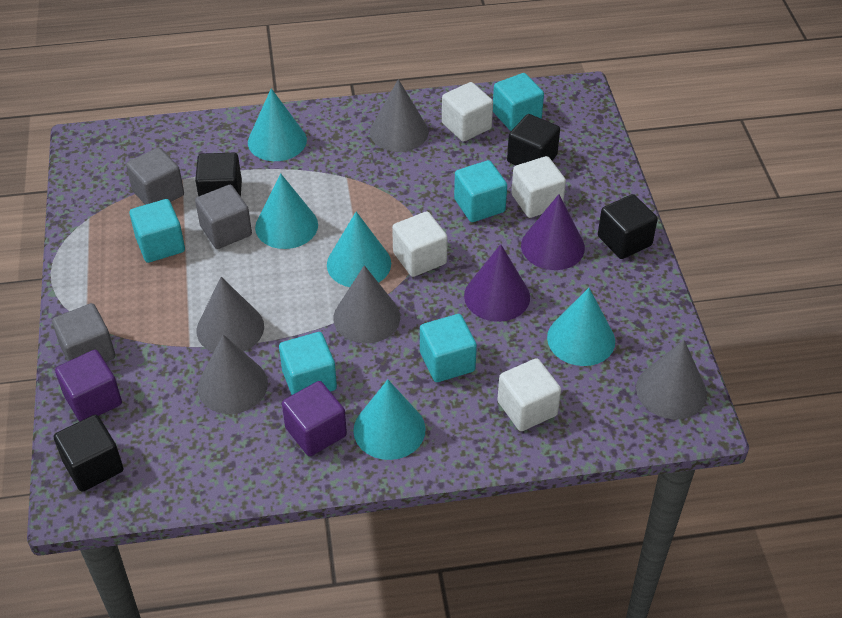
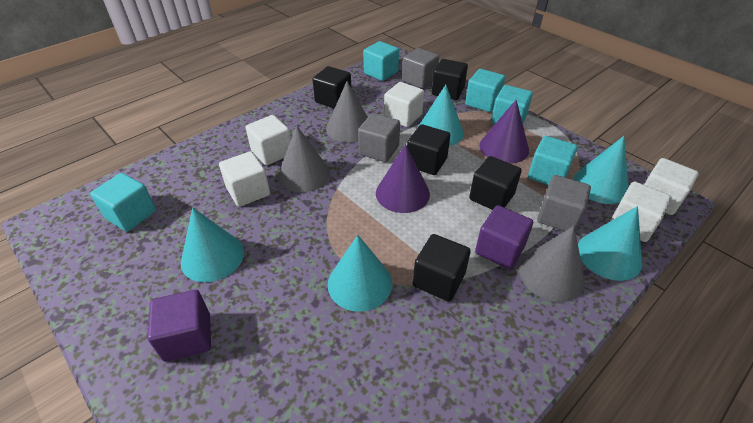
black cube: 4 -> 5
grey cone: 5 -> 3
white cube: 4 -> 5

